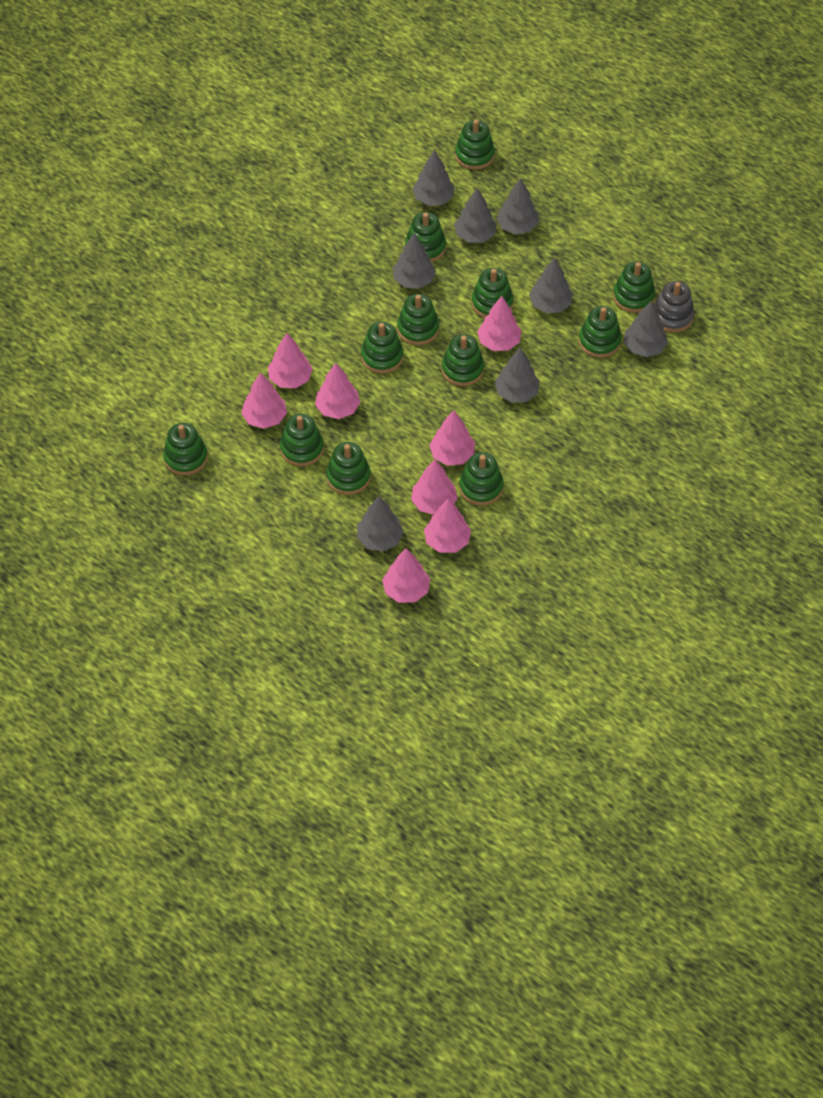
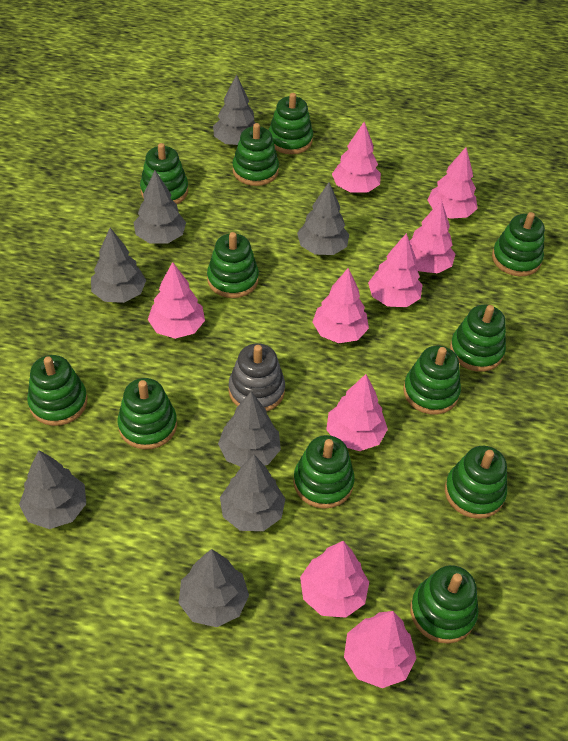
pink tree: 8 -> 9

